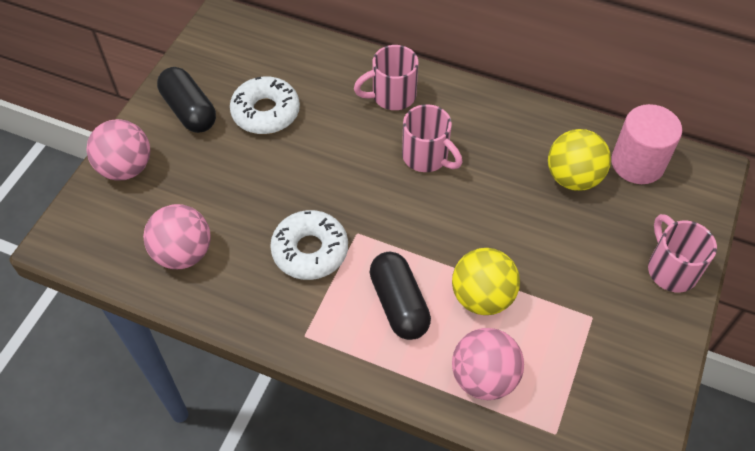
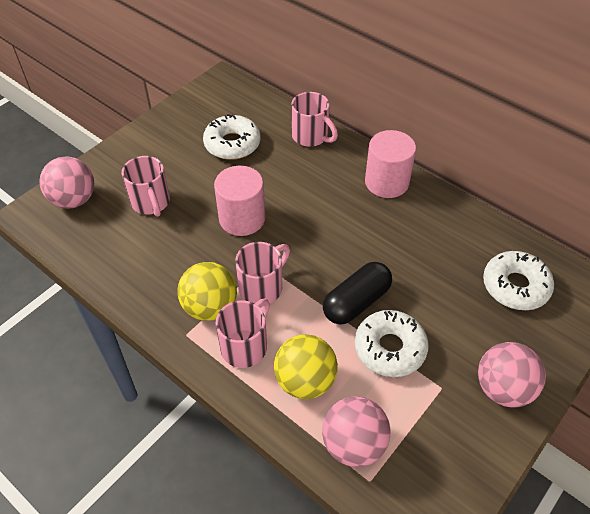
black capsule: 2 -> 1
pink cylinder: 1 -> 2
pink mug: 3 -> 4
white donut: 2 -> 3

